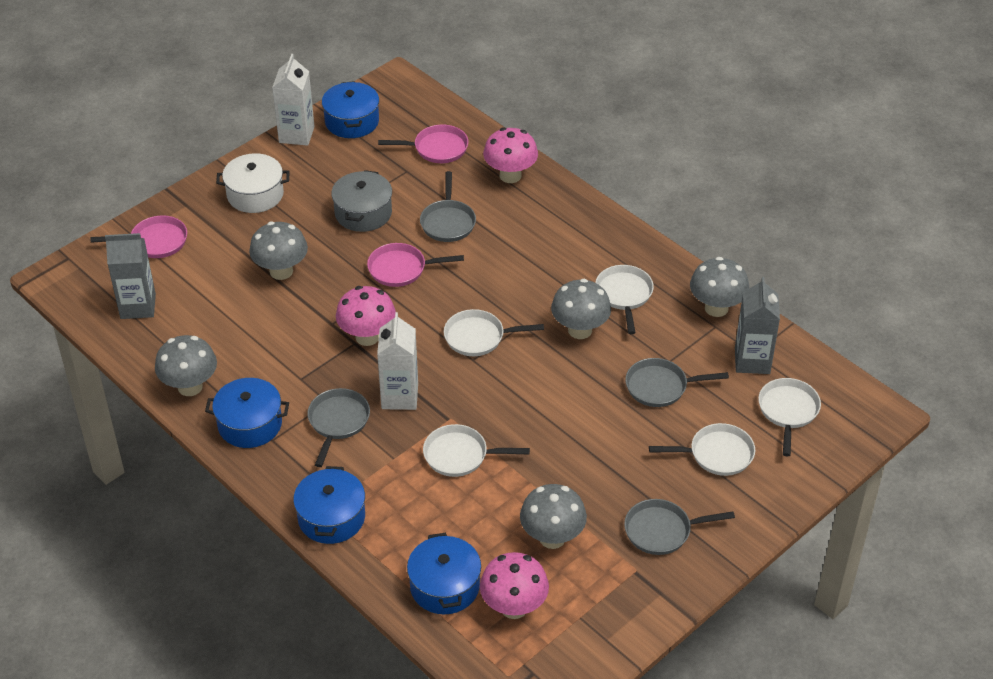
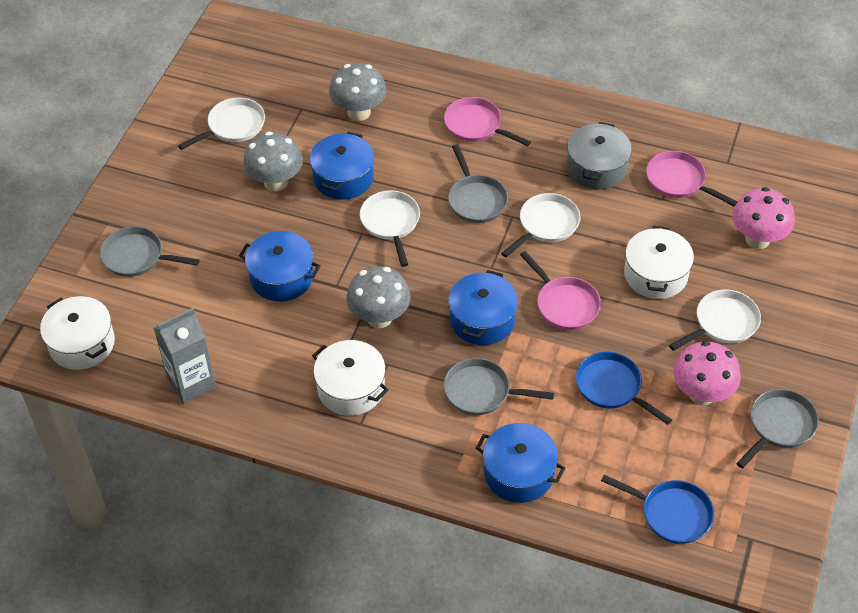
blue pan: 0 -> 2
grey carton: 2 -> 1
grey mushroom: 5 -> 3
pink mushroom: 3 -> 2
white carton: 2 -> 0
white pan: 5 -> 4
white pot: 1 -> 3

